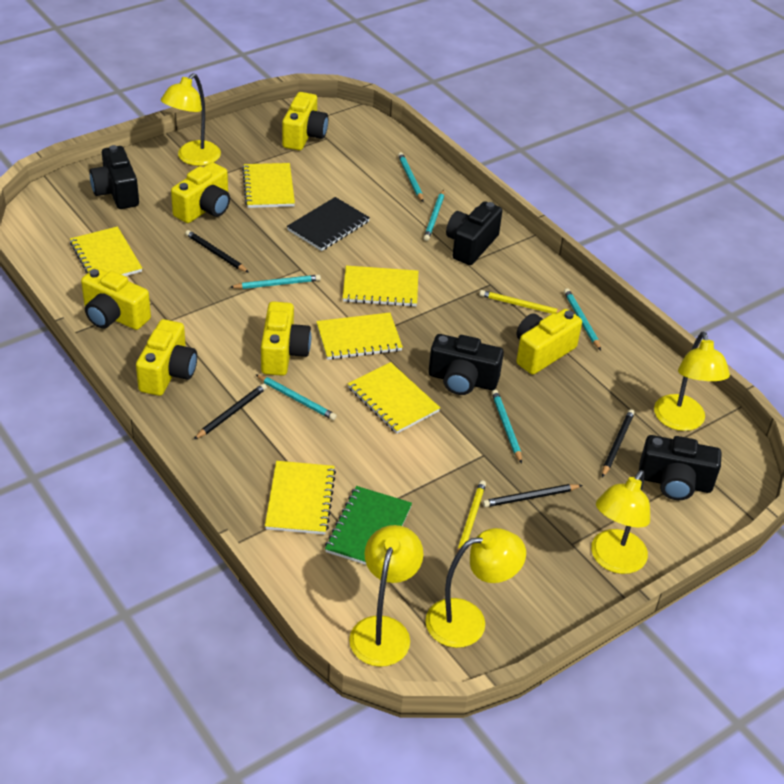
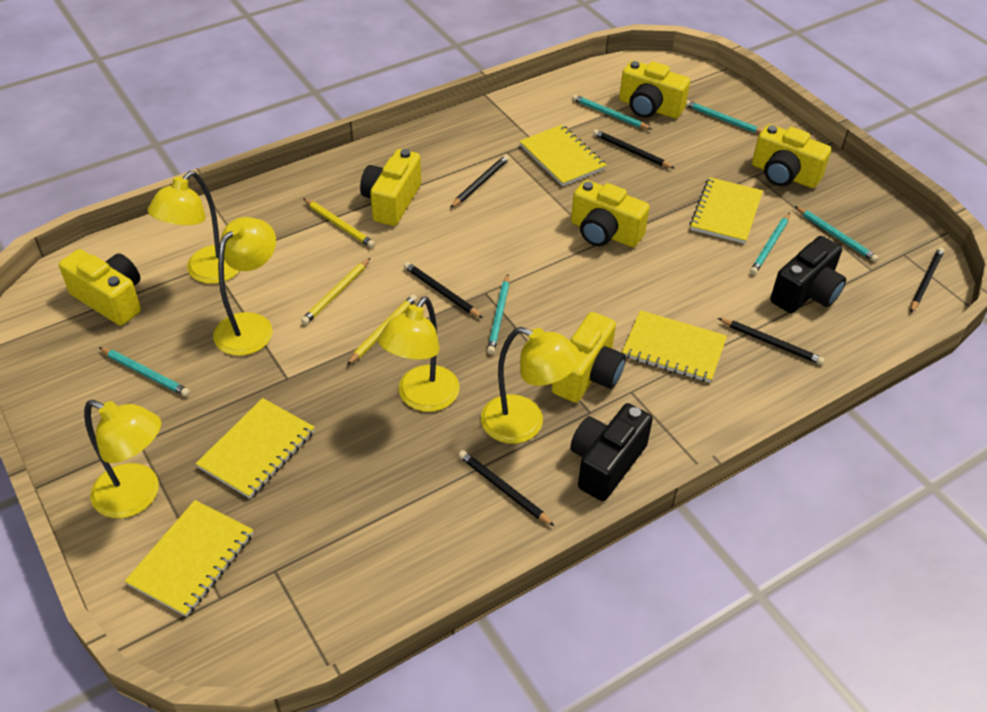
black camera: 4 -> 2
black notebook: 1 -> 0
black pencil: 4 -> 6
green notebook: 1 -> 0
yellow notebook: 6 -> 5
yellow pencil: 2 -> 3

